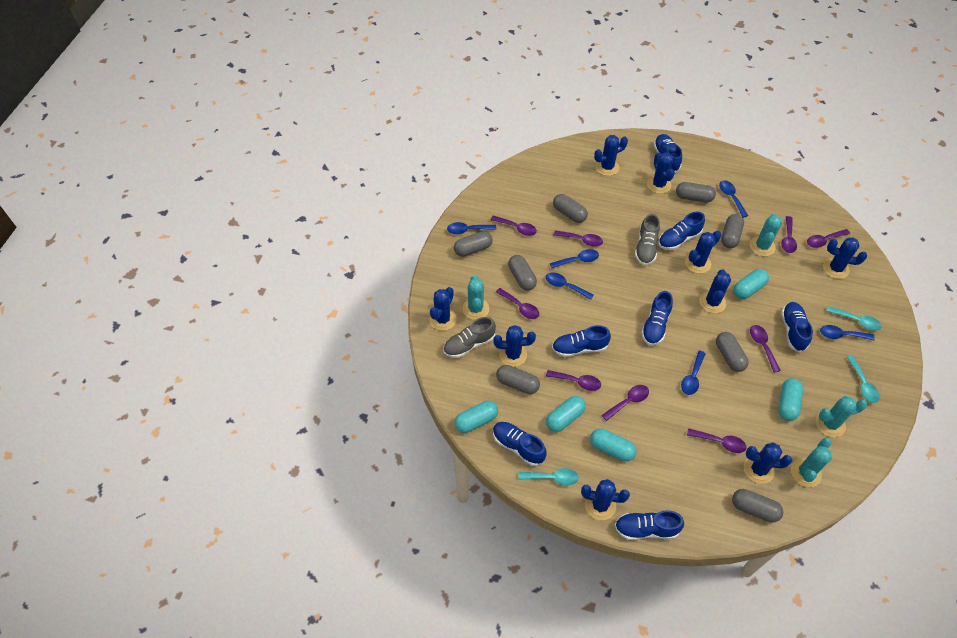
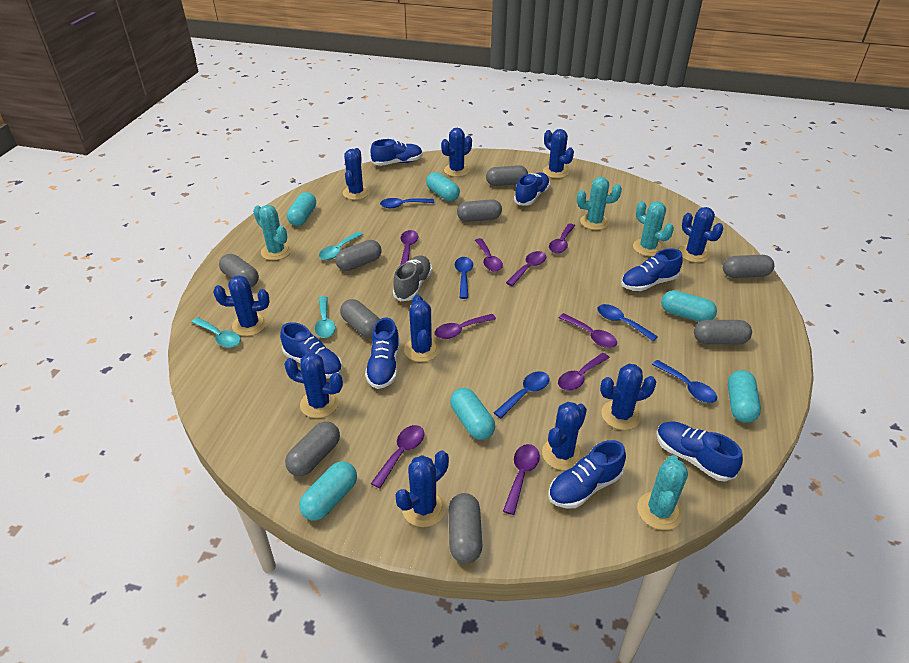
blue cactus: 9 -> 10
blue spoon: 6 -> 5
grey capsule: 8 -> 9
grey shoe: 2 -> 1
turquoise capsule: 5 -> 6

